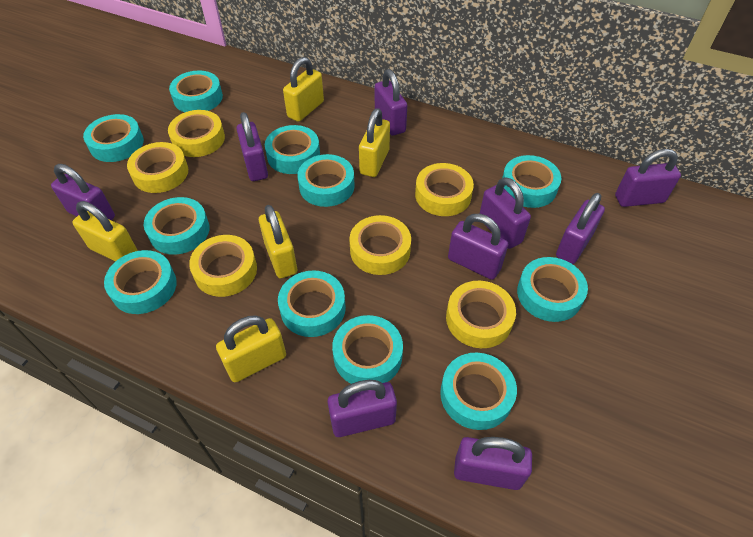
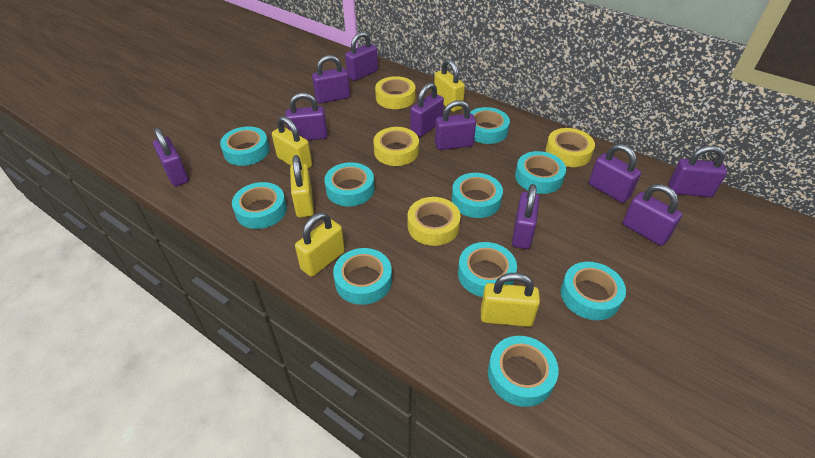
purple padlock: 9 -> 10
turquoise tape: 11 -> 10
yellow tape: 6 -> 4

